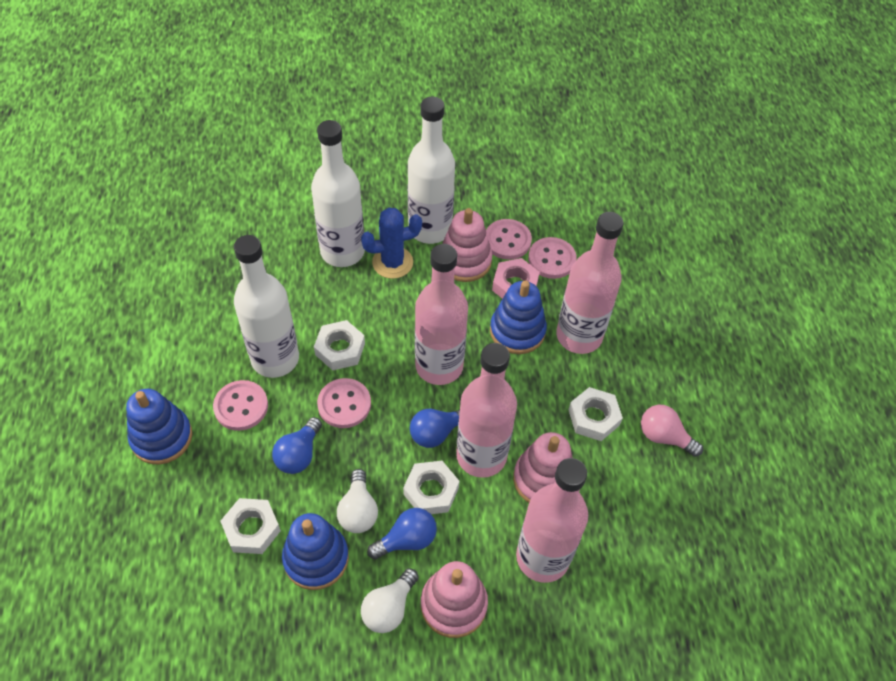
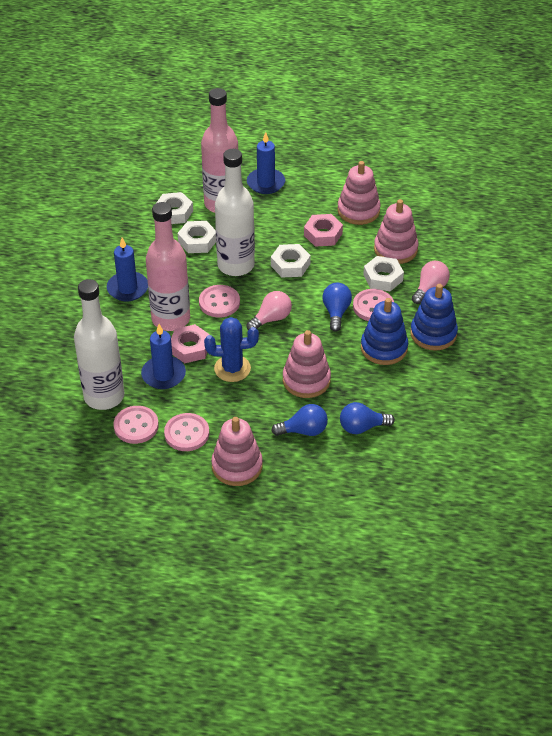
blue candle: 0 -> 3
blue stacking toy: 3 -> 2
pink bottle: 4 -> 2
pink light bulb: 1 -> 2
pink nut: 1 -> 2
pink stacking toy: 3 -> 4
white bottle: 3 -> 2
white light bulb: 2 -> 0

